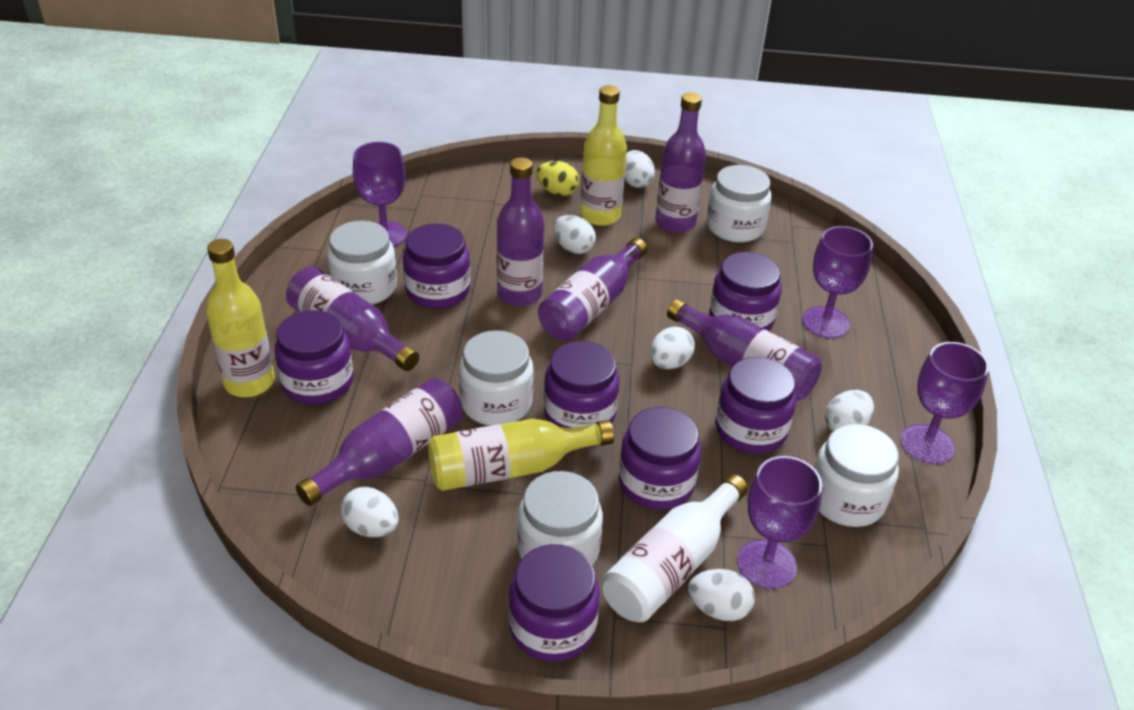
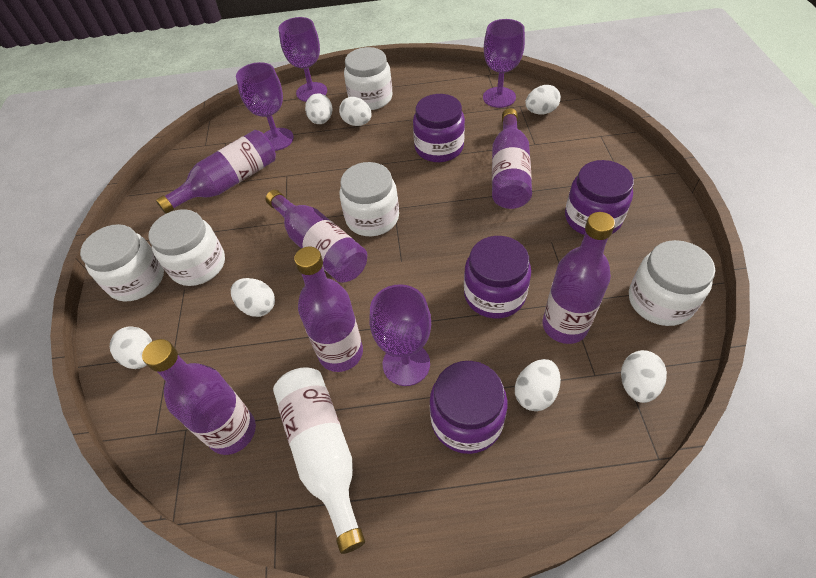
purple jar: 7 -> 4
white egg: 6 -> 7
yellow bottle: 3 -> 0
yellow egg: 1 -> 0

